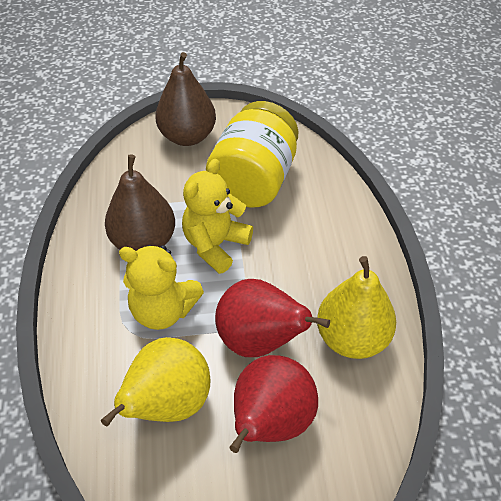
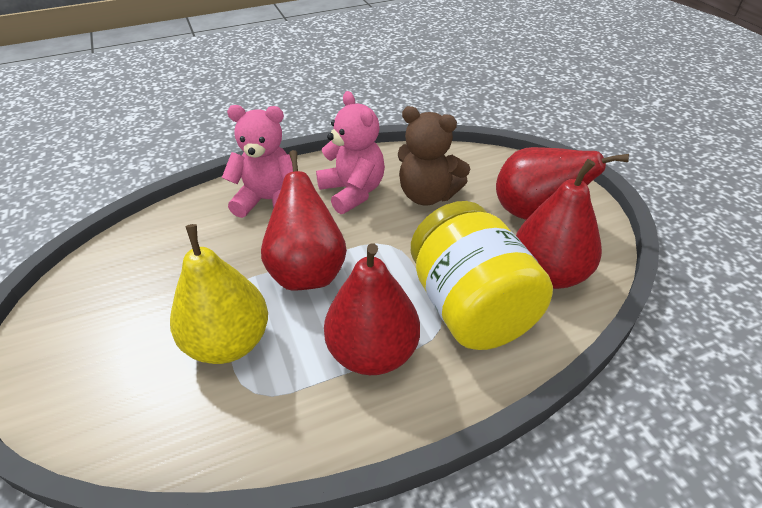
brown pear: 2 -> 0
brown teddy bear: 0 -> 1
pink teddy bear: 0 -> 2
red pear: 2 -> 4
yellow pear: 2 -> 1
yellow teddy bear: 2 -> 0

